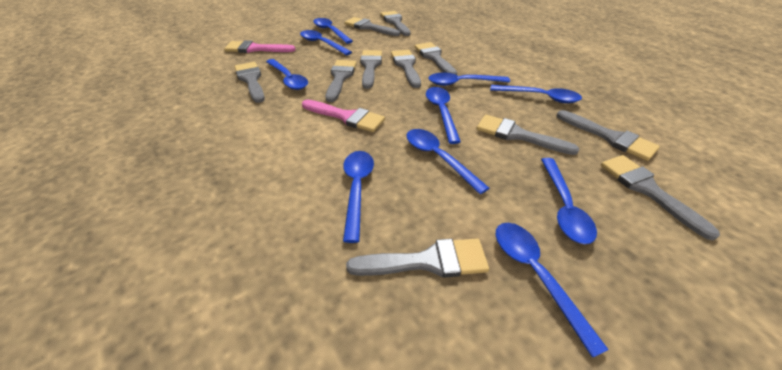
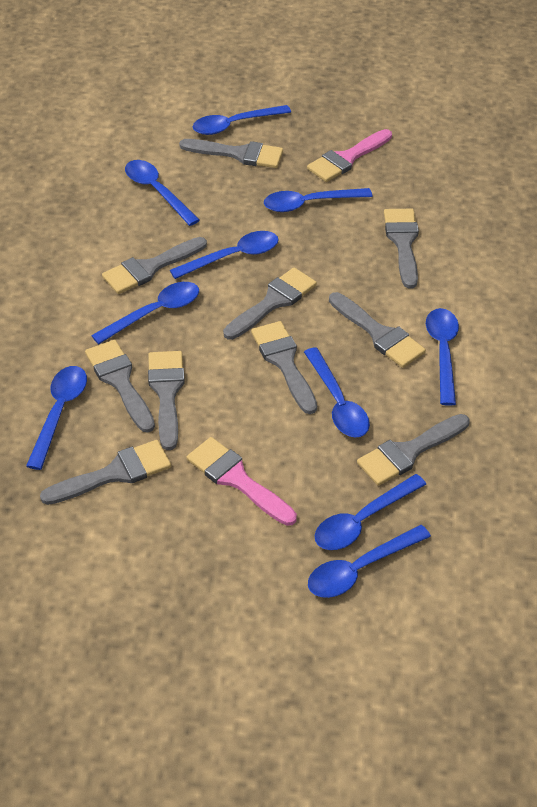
grey brush: 11 -> 10

